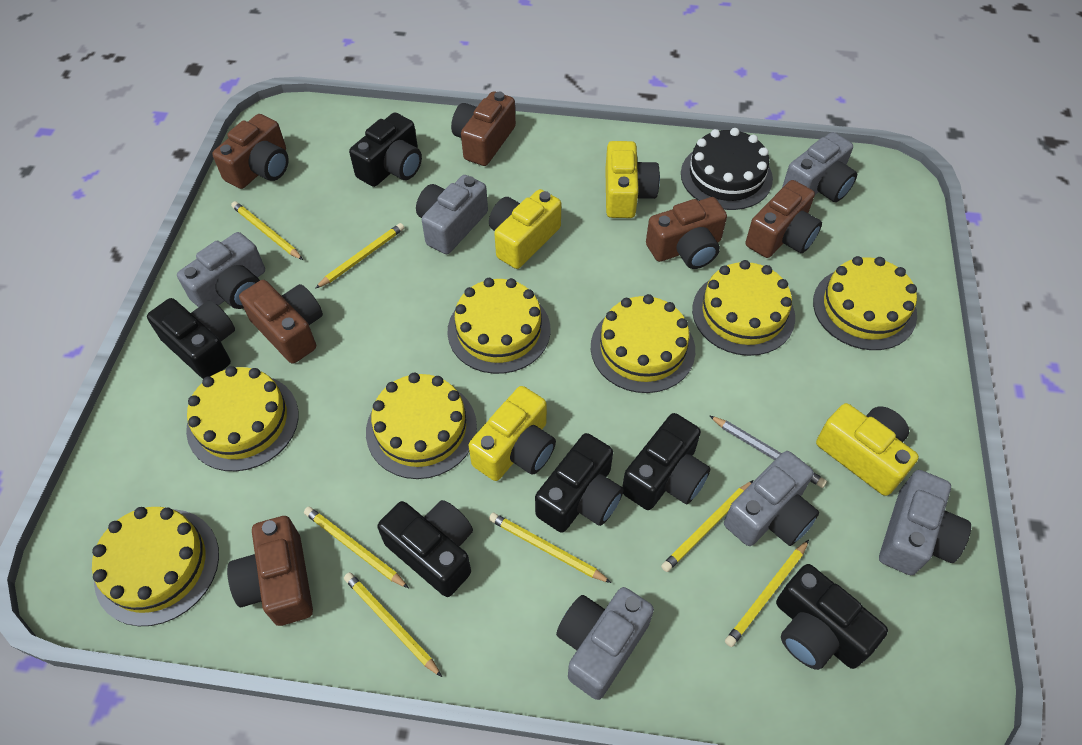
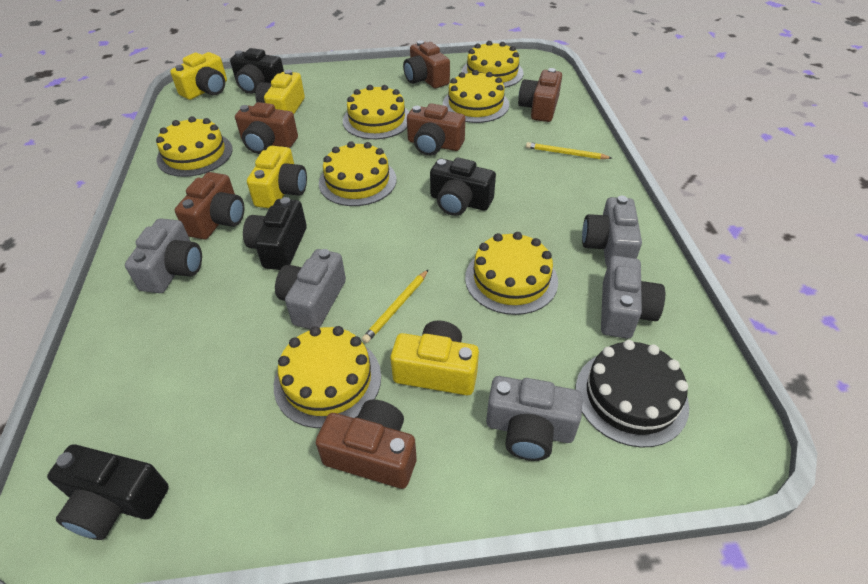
black camera: 6 -> 4
grey camera: 6 -> 5
grey pencil: 1 -> 0
yellow pencil: 7 -> 2

